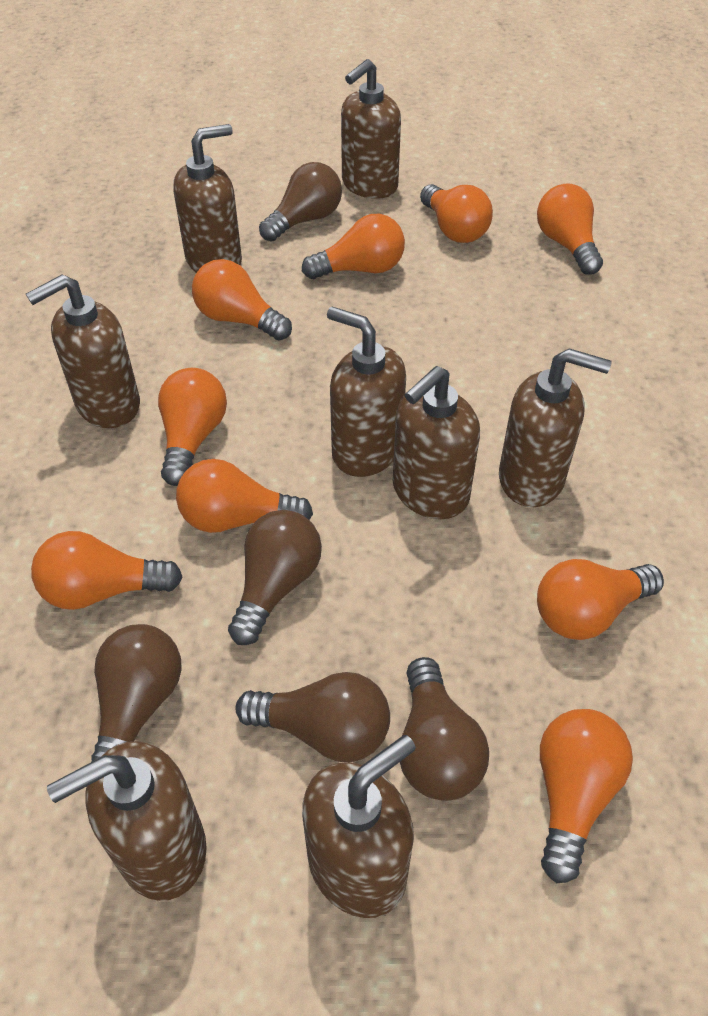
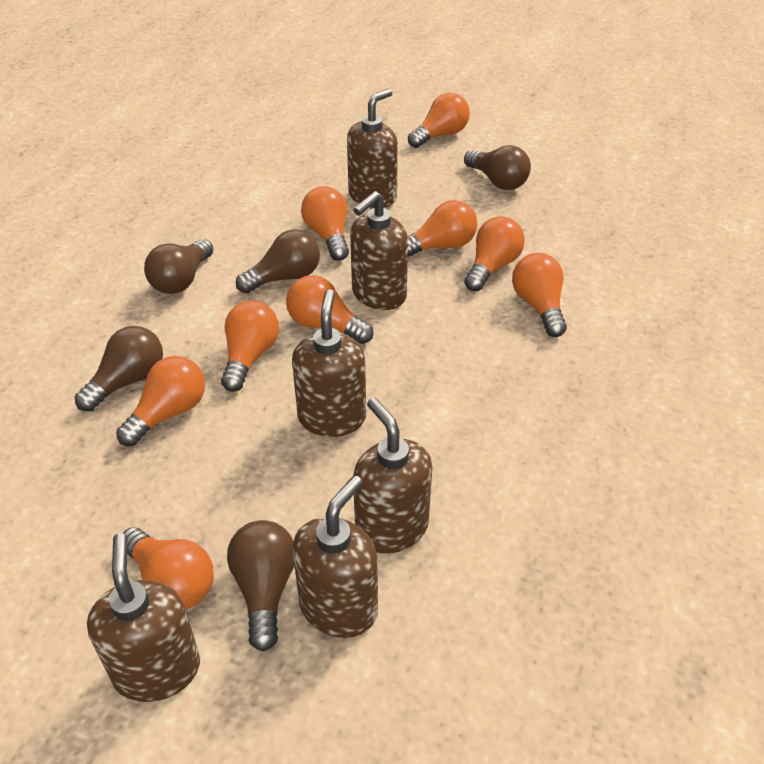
brown soap dispenser: 8 -> 6

